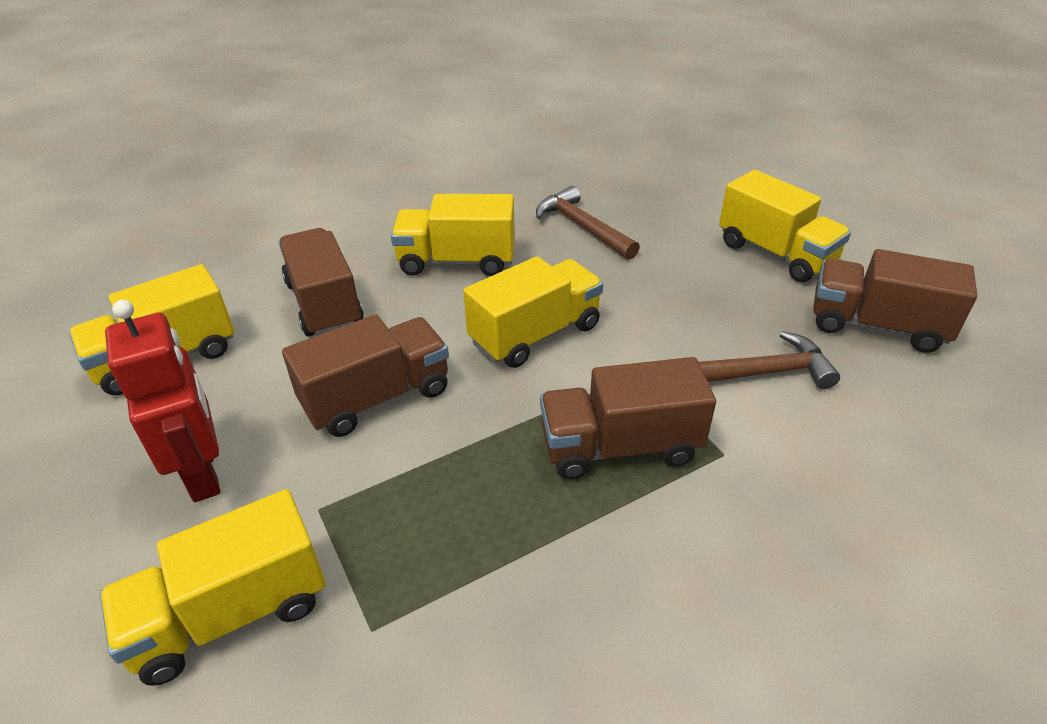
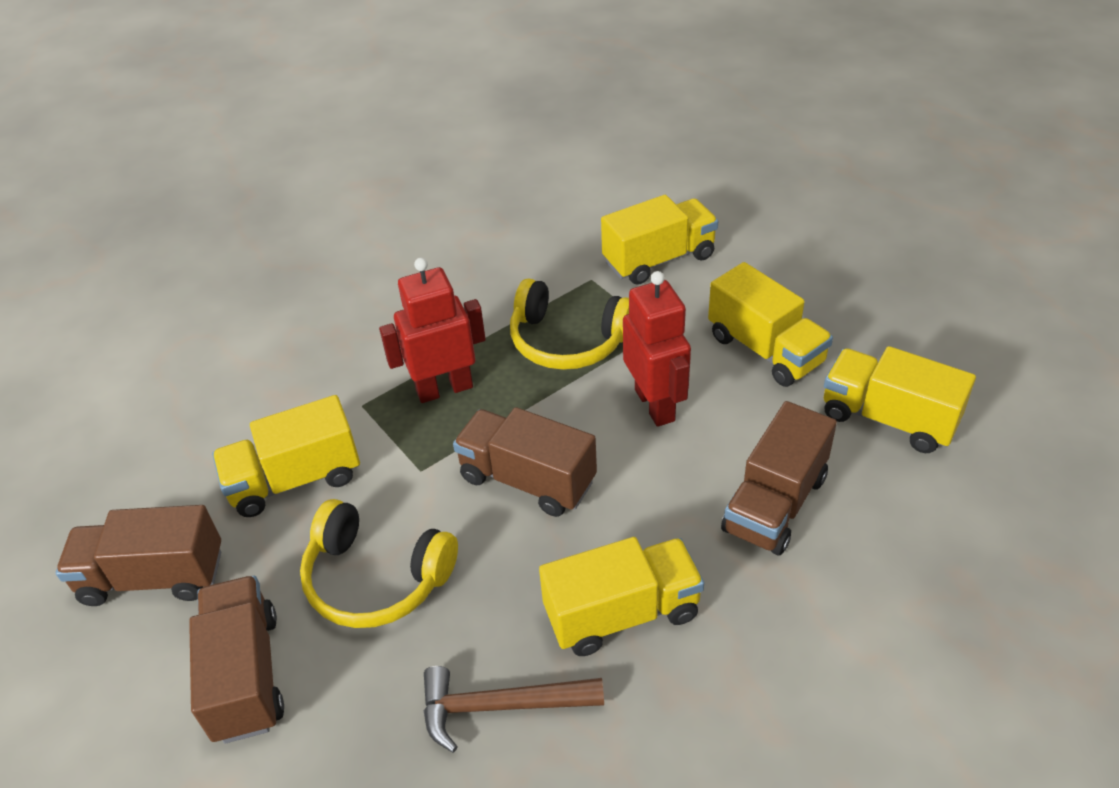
brown hammer: 2 -> 1
red robot: 1 -> 2
yellow headphones: 0 -> 2

